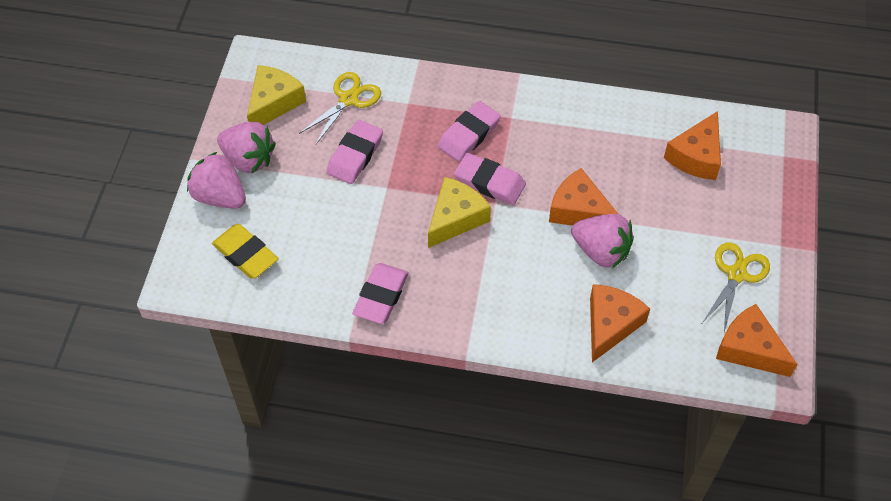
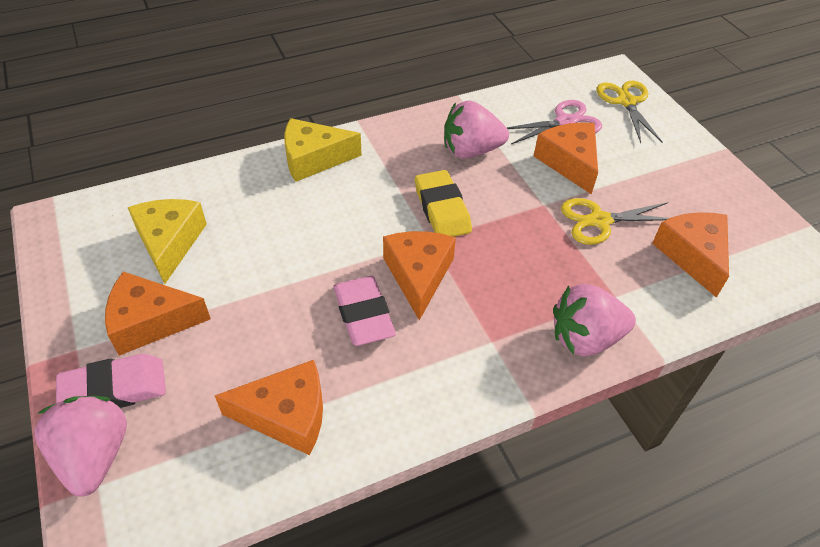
orange cheese: 4 -> 5
pink eraser: 4 -> 2
pink scissors: 0 -> 1

